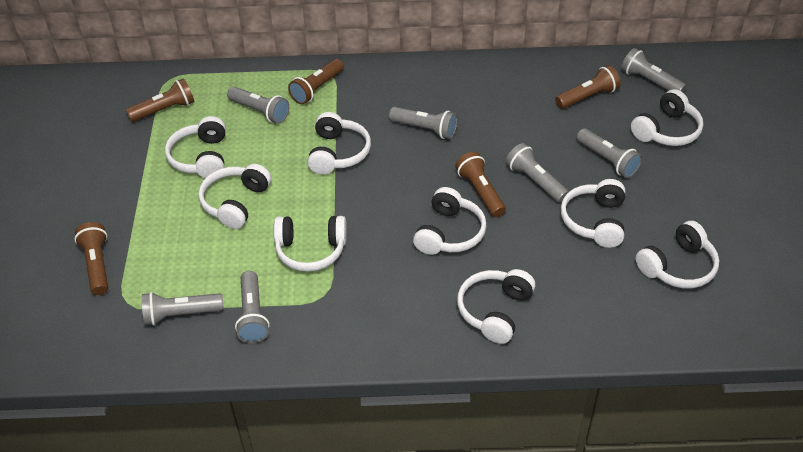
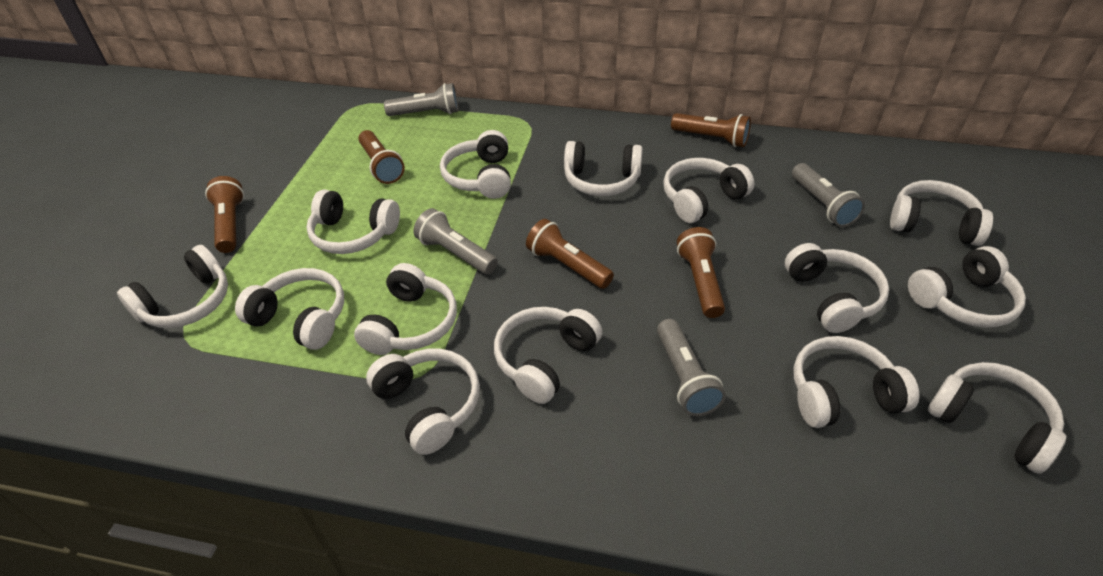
grey flashlight: 7 -> 4
white headphones: 9 -> 14

